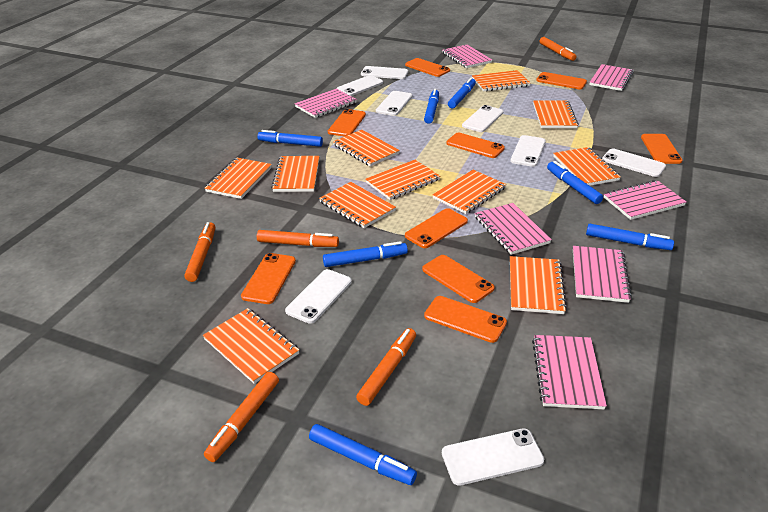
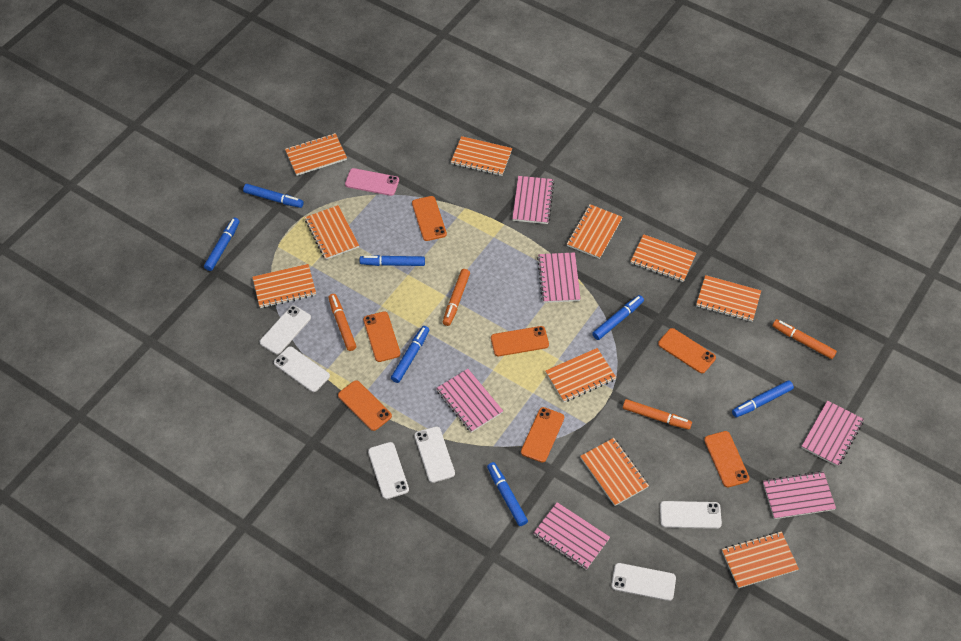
orange marker: 5 -> 4
orange notebook: 11 -> 10
orange phone: 9 -> 7
pink notebook: 7 -> 6
pink phone: 0 -> 1
white phone: 8 -> 6

